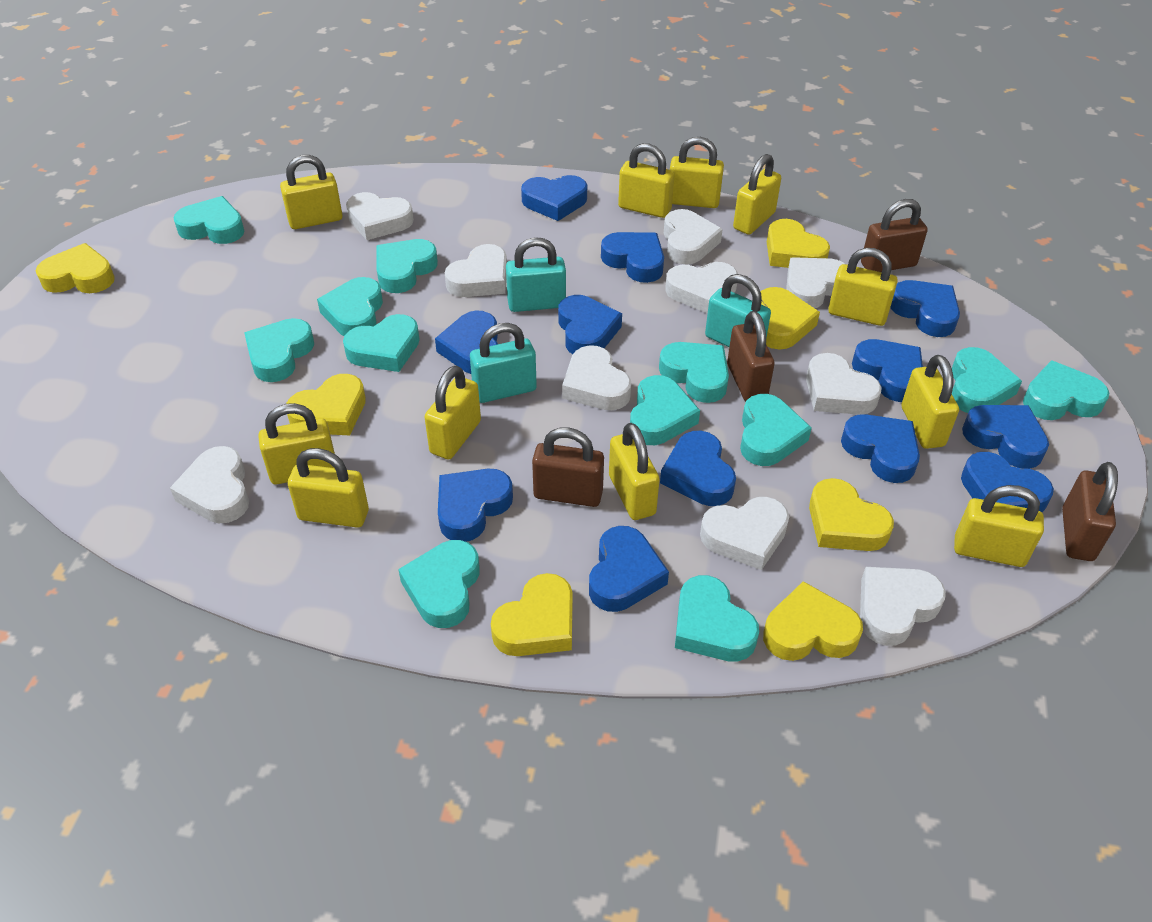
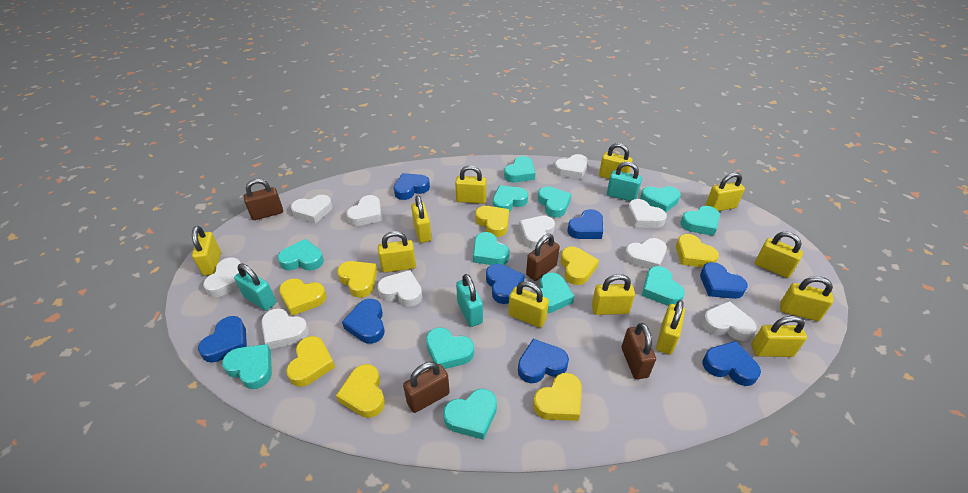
blue heart: 12 -> 8
yellow heart: 7 -> 8
yellow padlock: 11 -> 12

